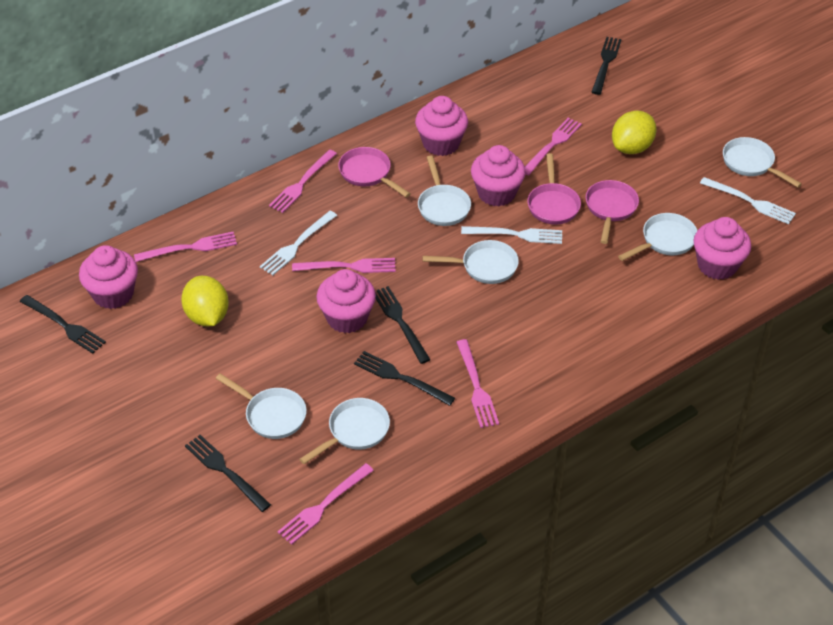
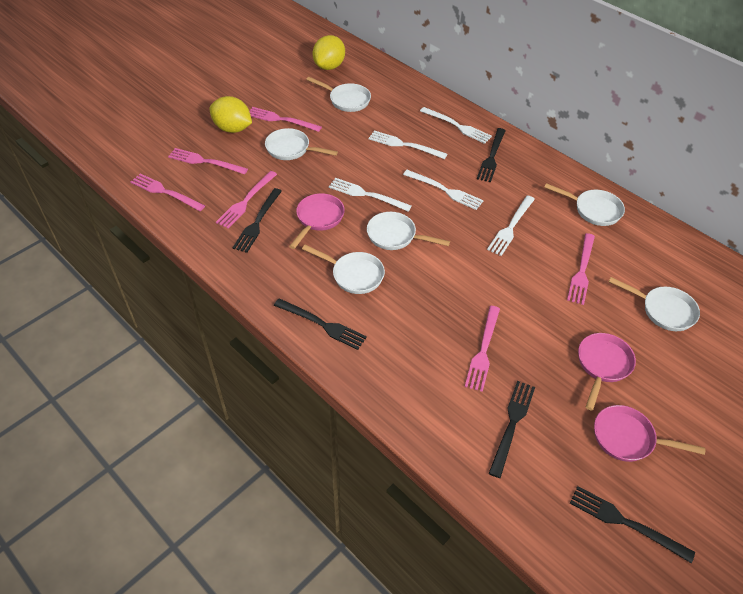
pink cupcake: 5 -> 0
white fork: 3 -> 5

